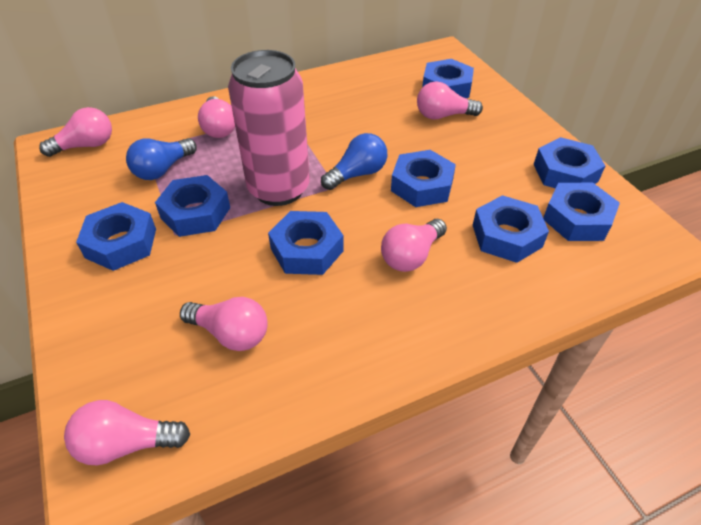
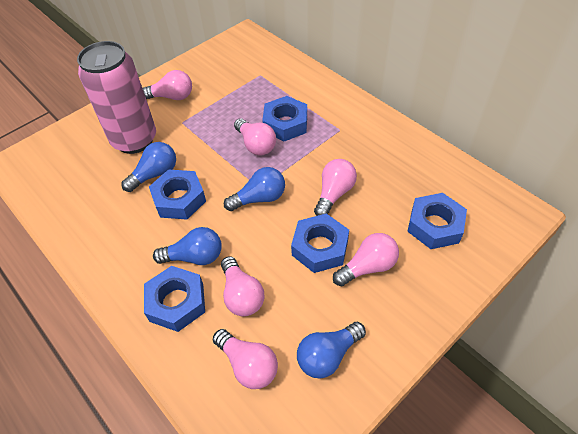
blue light bulb: 2 -> 4
blue nut: 8 -> 5

